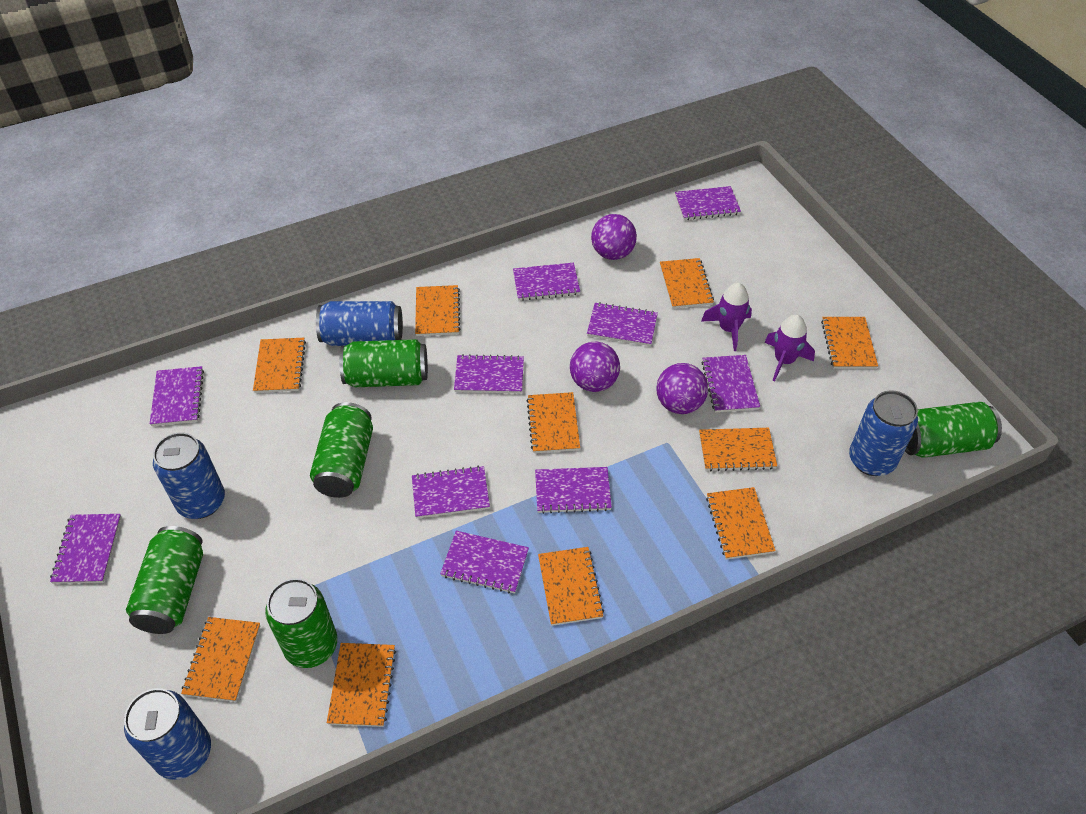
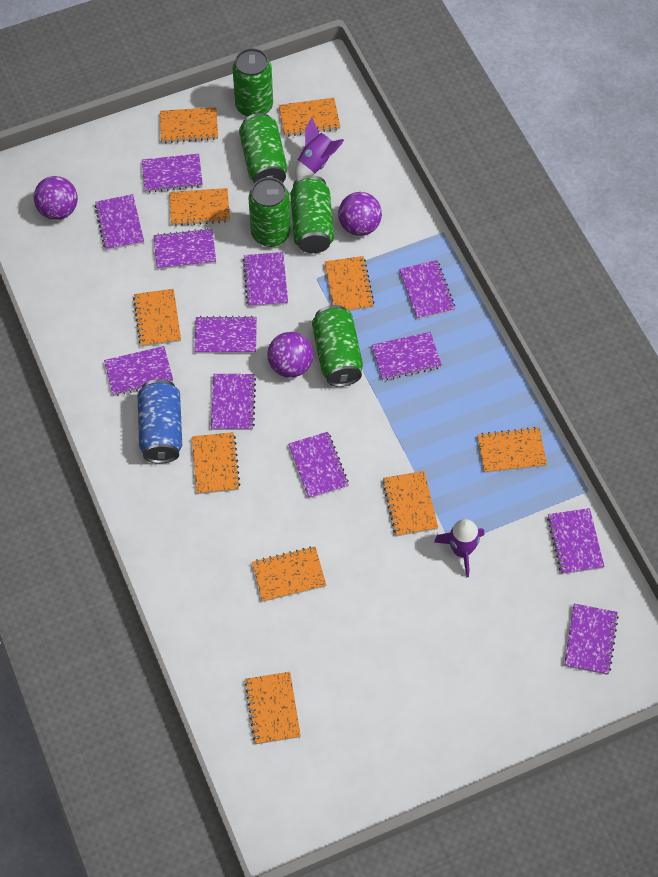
blue can: 4 -> 1
purple notebook: 10 -> 12

